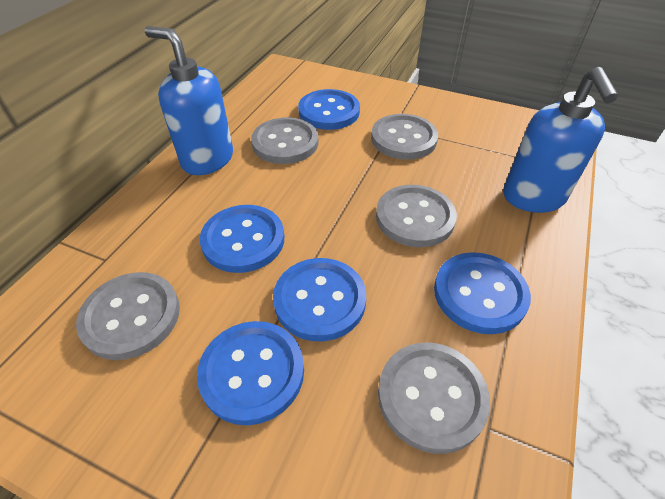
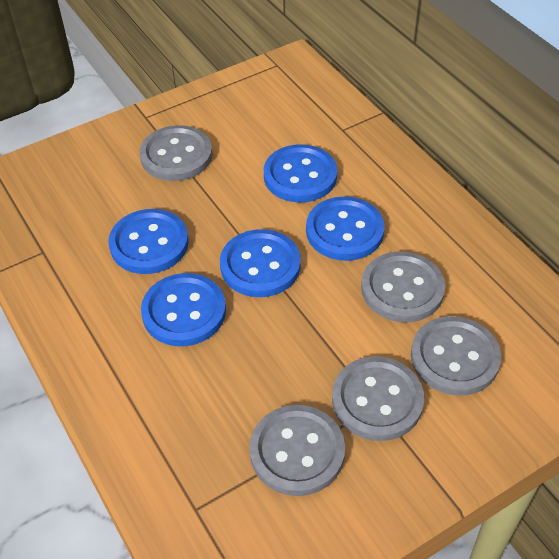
blue soap dispenser: 2 -> 0

